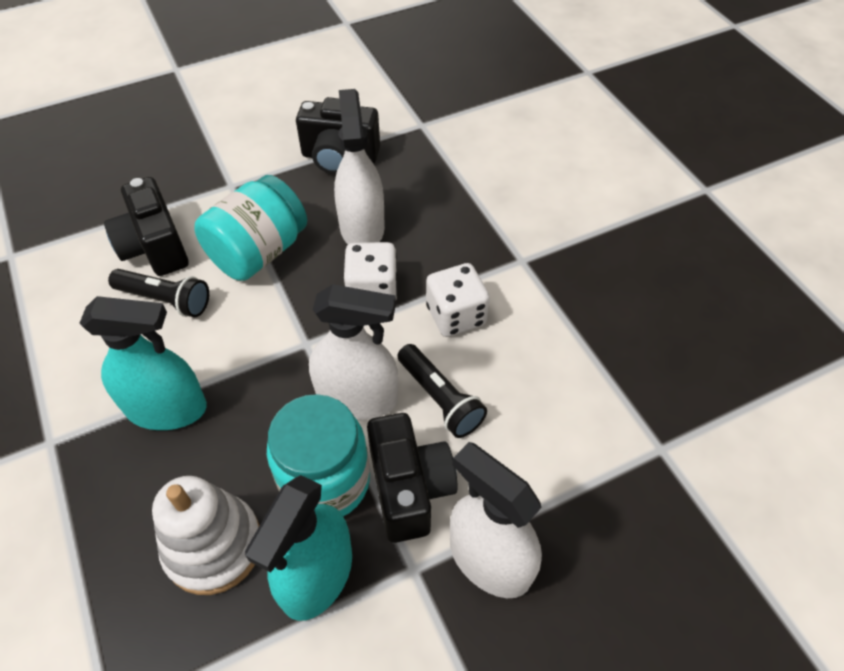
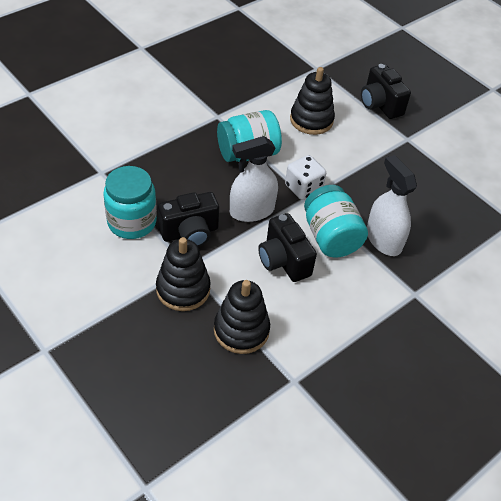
black flashlight: 2 -> 0
black stacking toy: 0 -> 3
turquoise jar: 2 -> 3
turquoise spray bottle: 2 -> 0
white dice: 2 -> 1
white spray bottle: 3 -> 2
white stacking toy: 1 -> 0

